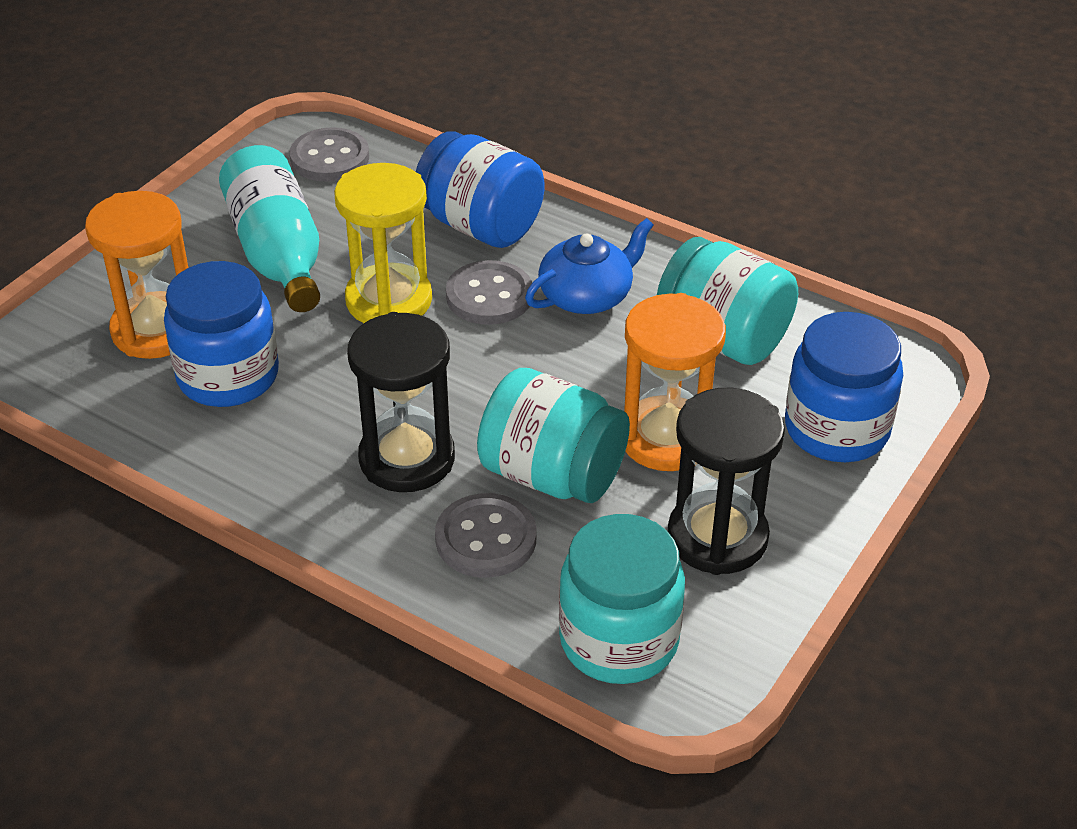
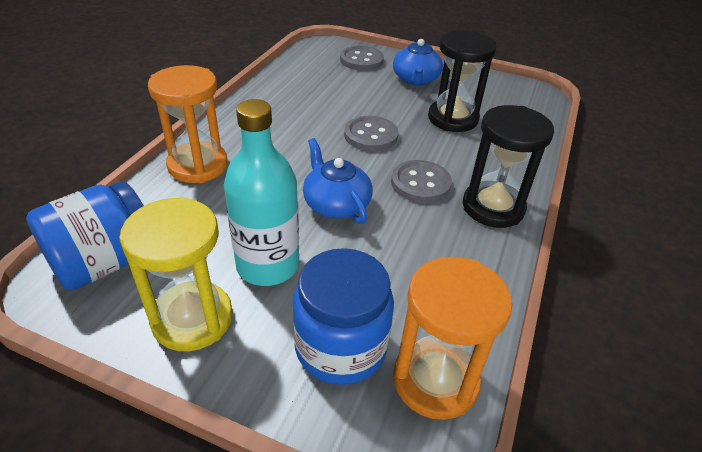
blue jar: 3 -> 2
blue teapot: 1 -> 2
turquoise jar: 3 -> 0

